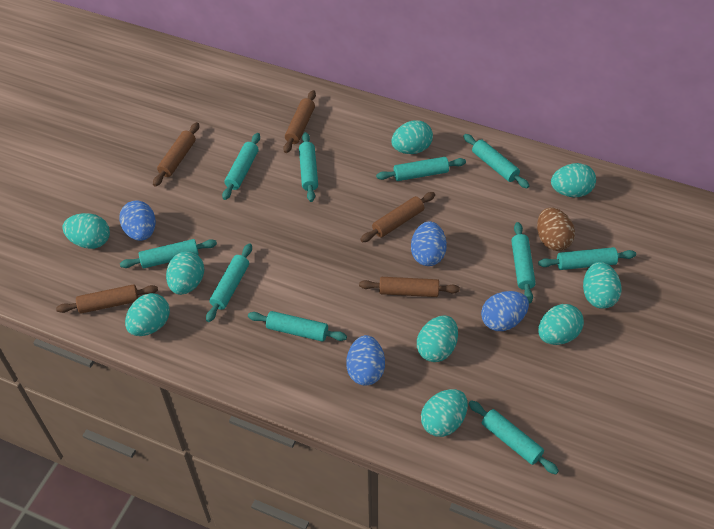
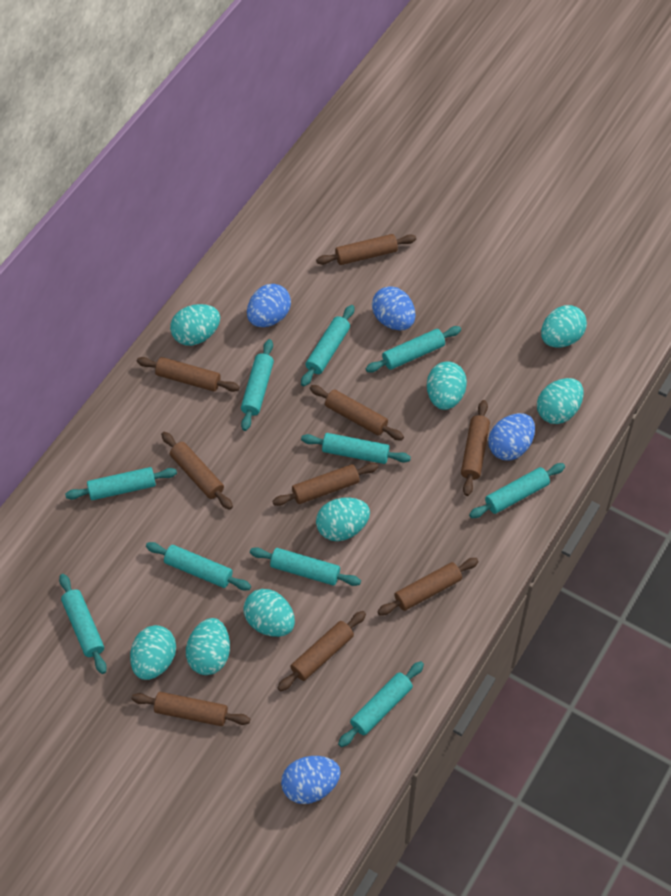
brown egg: 1 -> 0
brown rolling pin: 5 -> 9
turquoise egg: 9 -> 8

